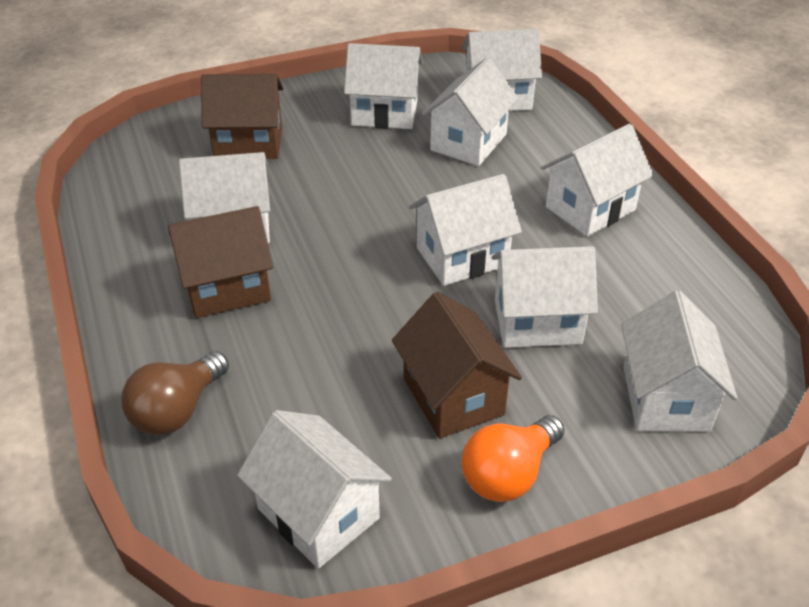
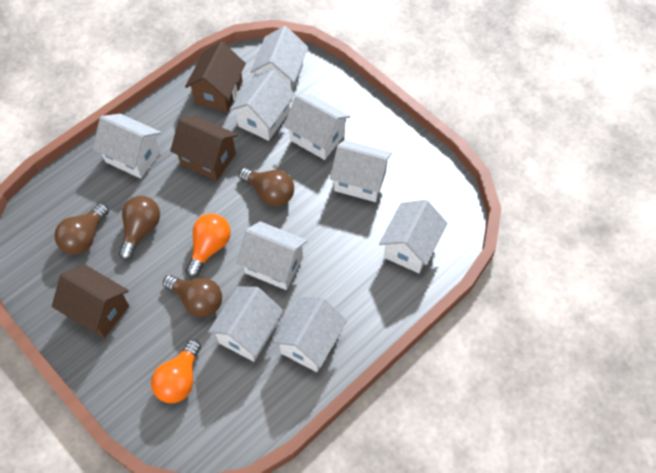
brown light bulb: 1 -> 4
orange light bulb: 1 -> 2

